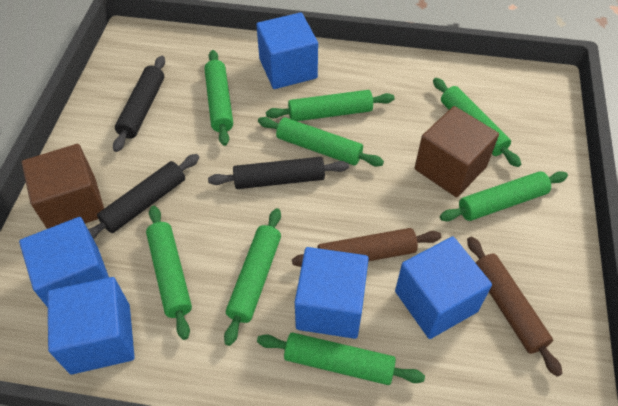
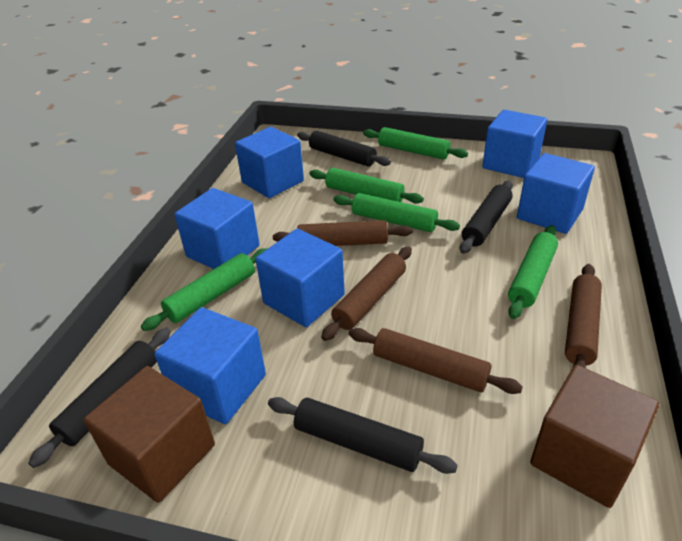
black rolling pin: 3 -> 4
blue cube: 5 -> 6
brown rolling pin: 2 -> 4
green rolling pin: 8 -> 5

